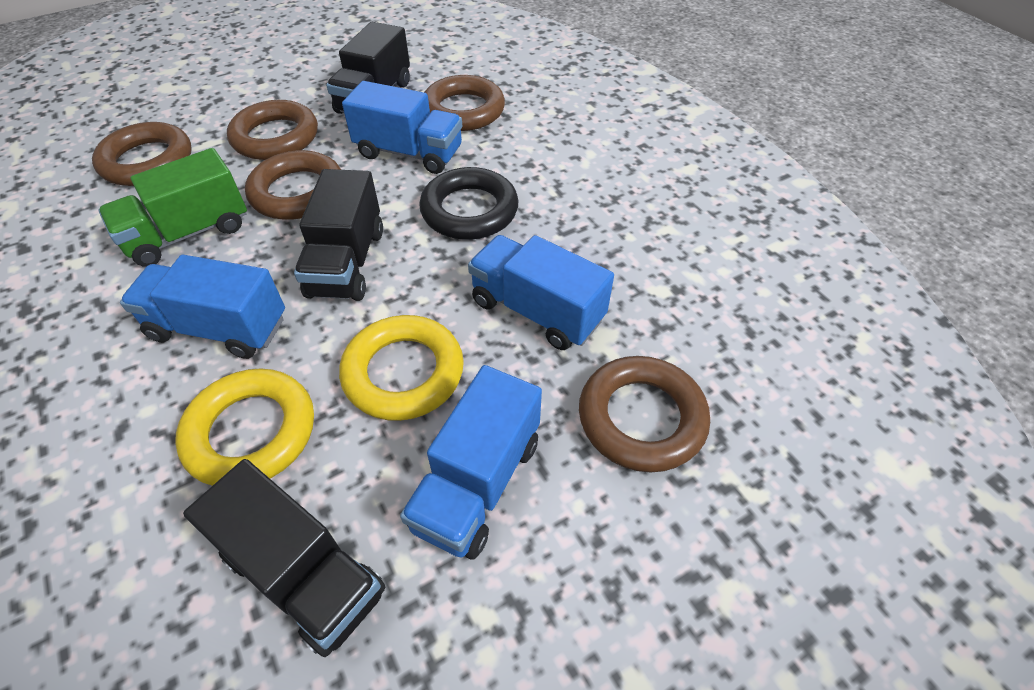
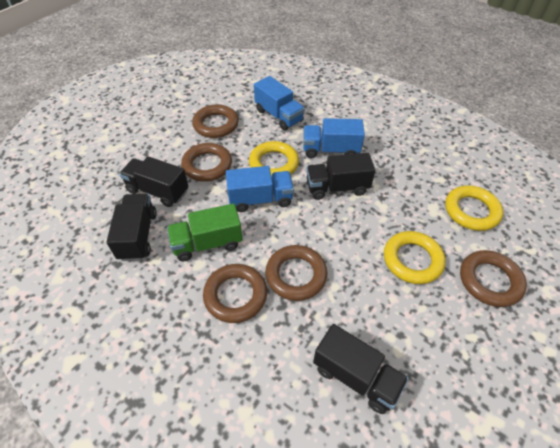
black ring: 1 -> 0
black truck: 3 -> 4
blue truck: 4 -> 3
yellow ring: 2 -> 3

